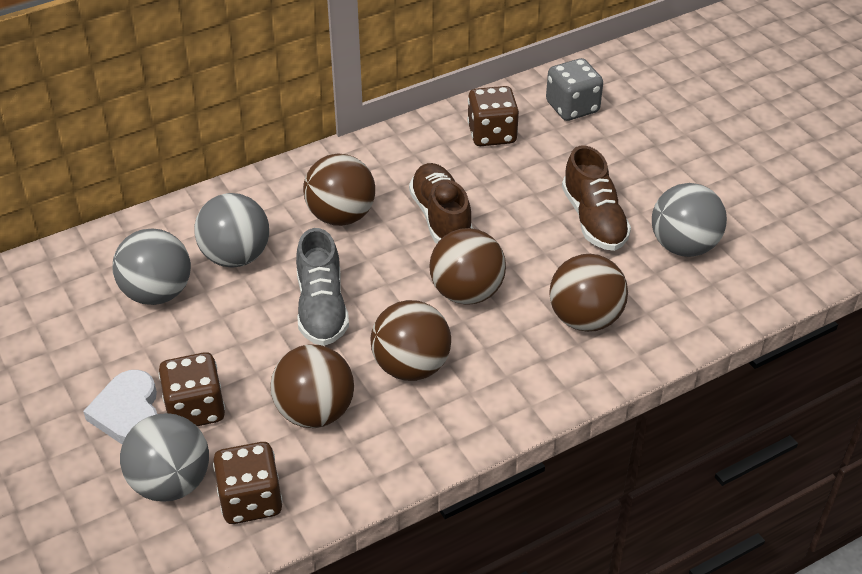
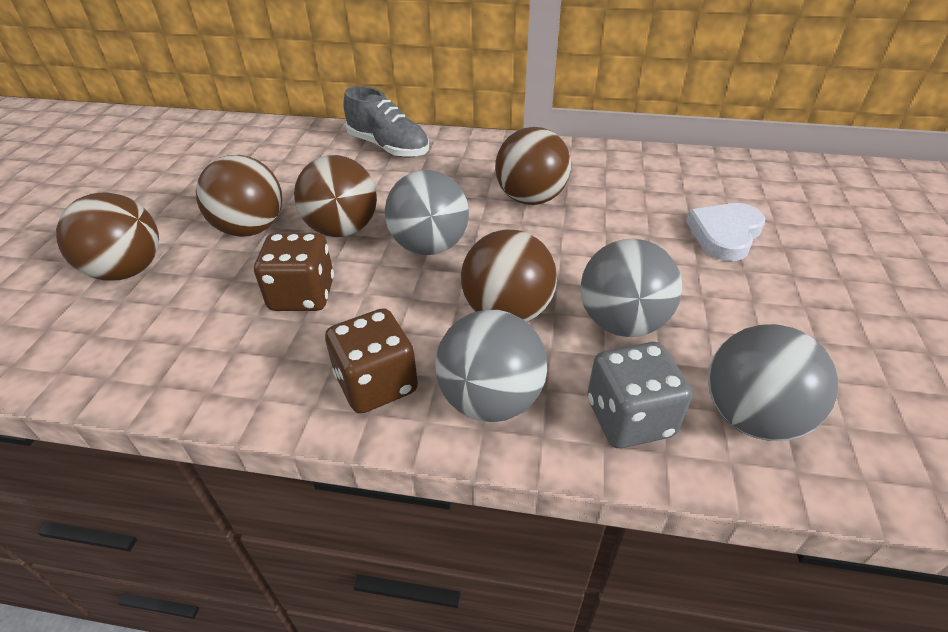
brown dice: 3 -> 2
brown shoe: 2 -> 0

